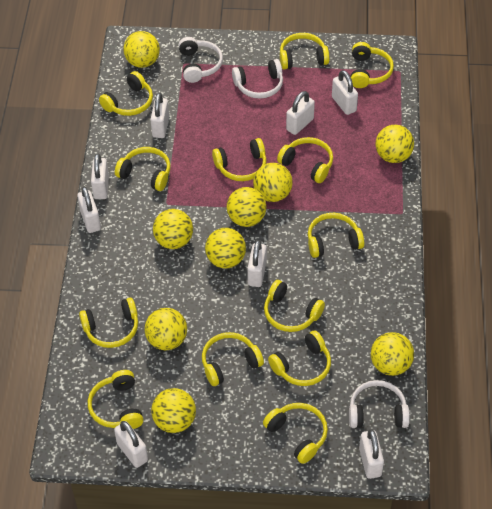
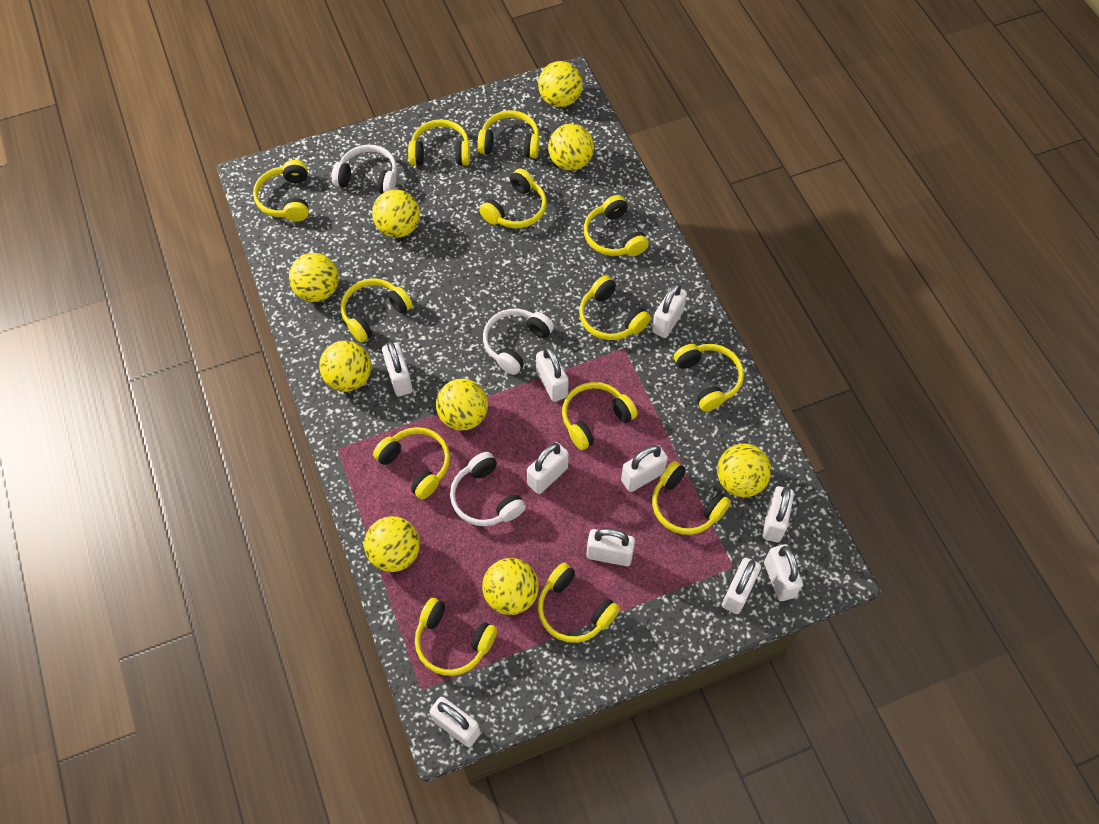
white padlock: 8 -> 10

